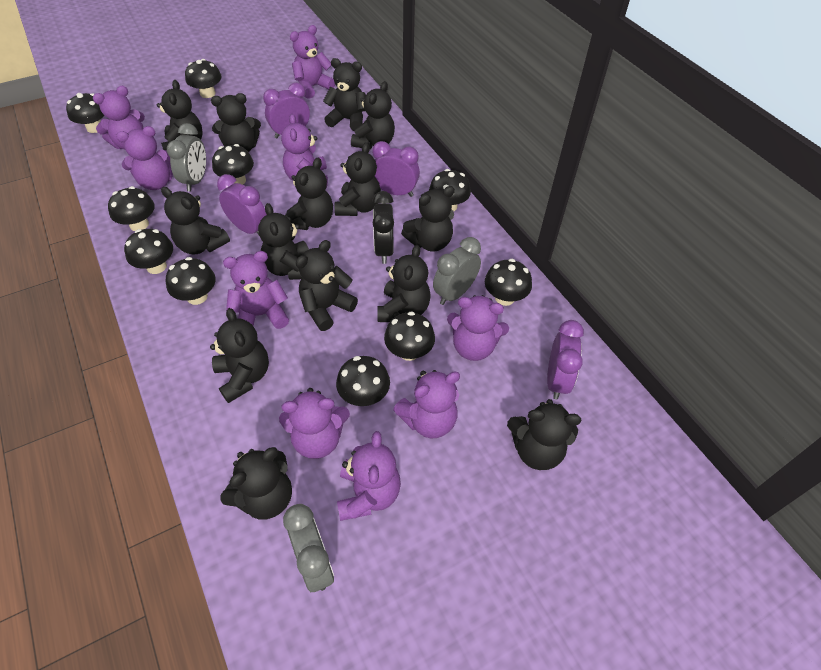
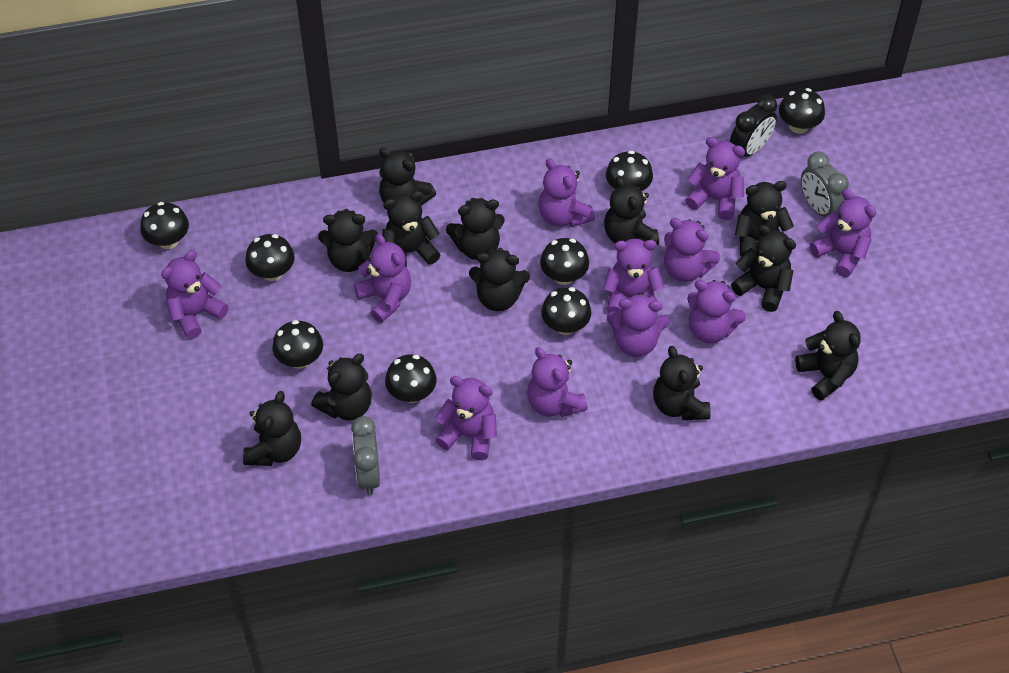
black mushroom: 10 -> 8
black teddy bear: 14 -> 12
grey clock: 3 -> 2
purple clock: 4 -> 0
purple teddy bear: 9 -> 11

